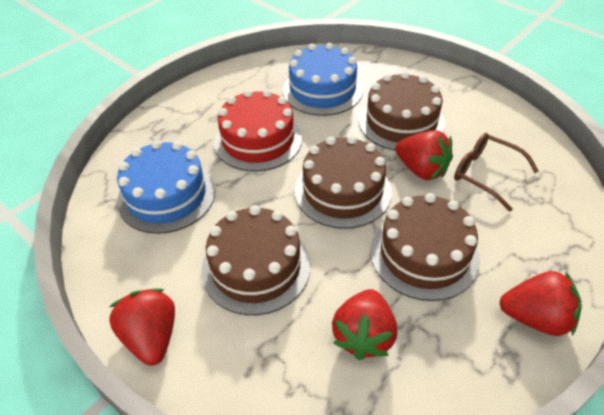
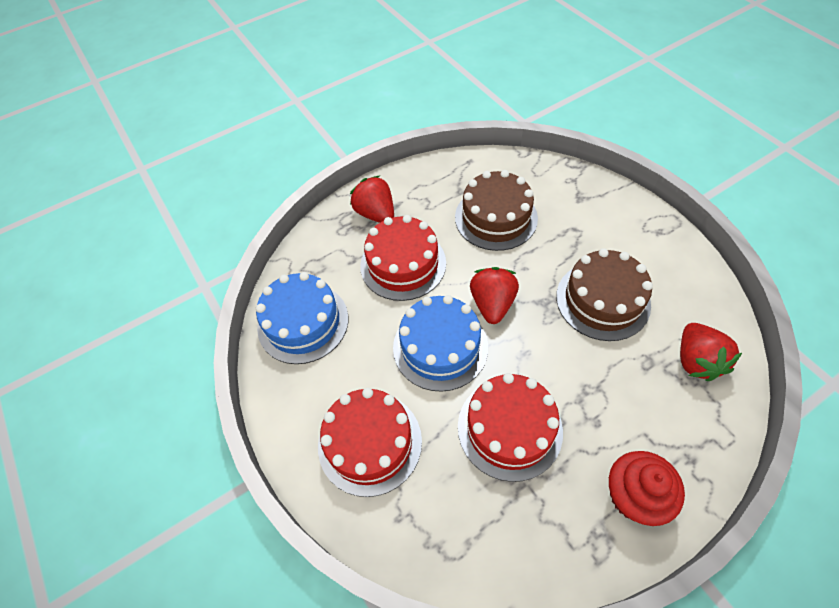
brown cake: 4 -> 2
brown glasses: 1 -> 0
red cake: 1 -> 3
red cupcake: 0 -> 1
red strawberry: 4 -> 3

